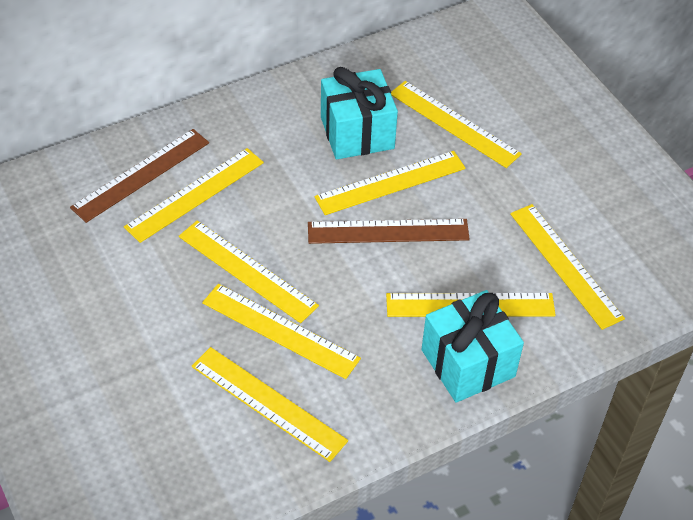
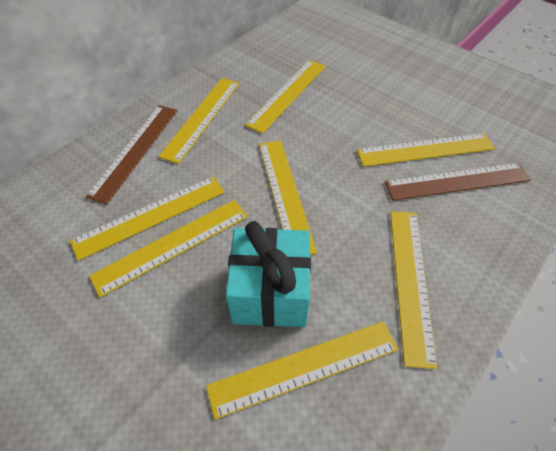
turquoise gift: 2 -> 1

